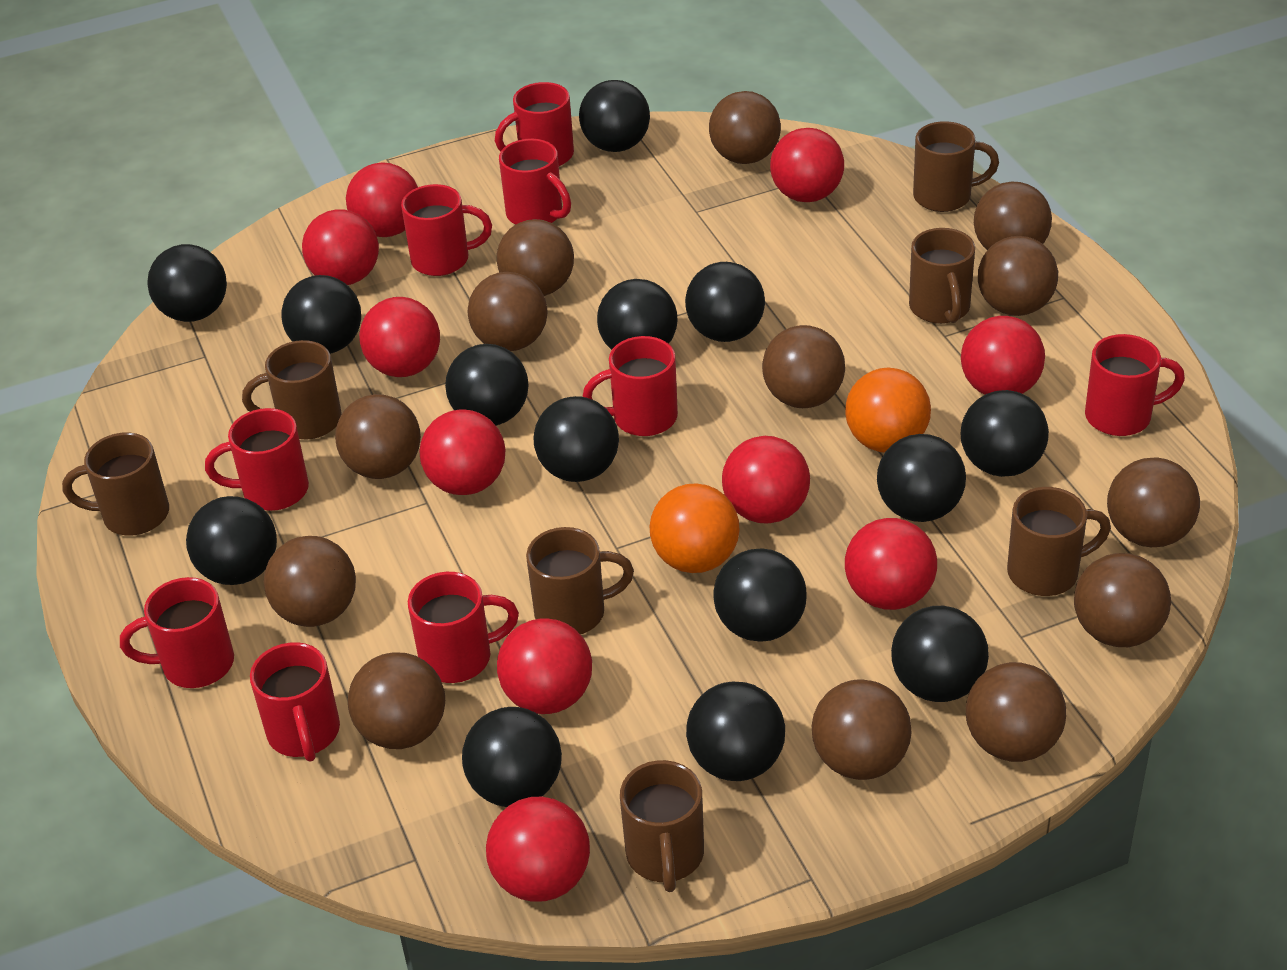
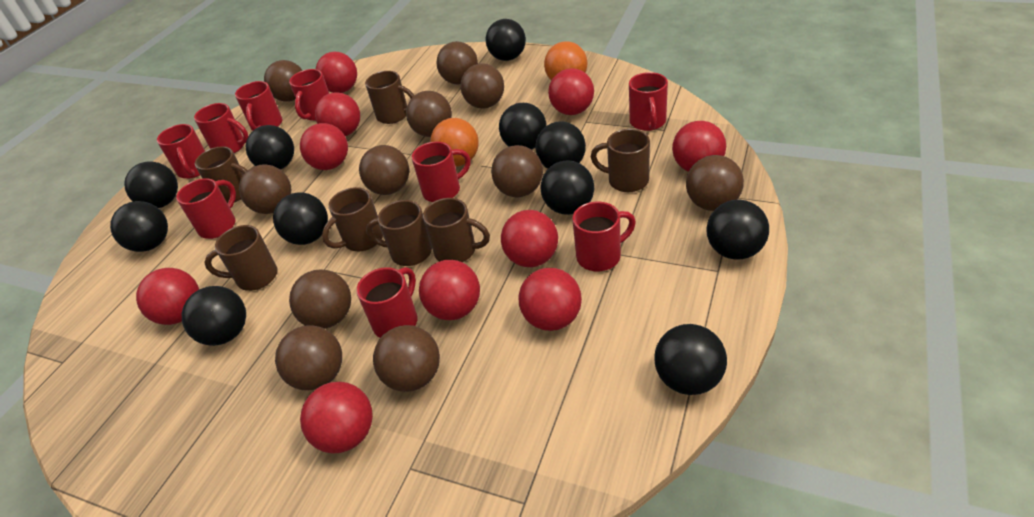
black ball: 14 -> 11
brown ball: 13 -> 11

